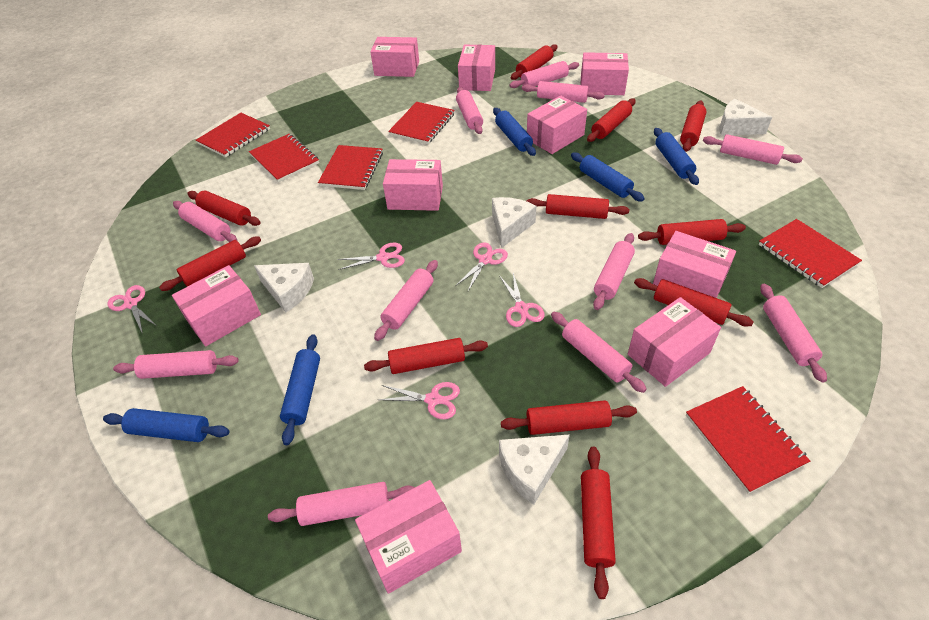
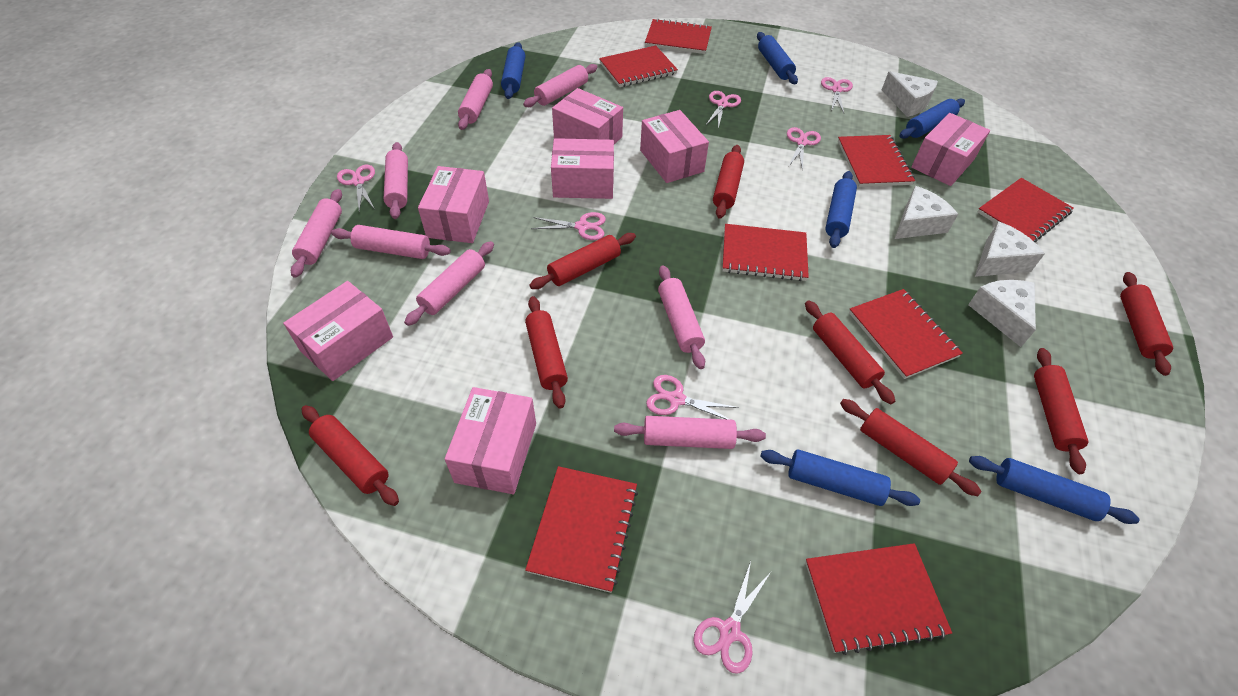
blue rolling pin: 5 -> 6
pink box: 9 -> 7
pink rolling pin: 11 -> 8
pink scissors: 5 -> 7
red notebook: 6 -> 8
red rolling pin: 11 -> 8

